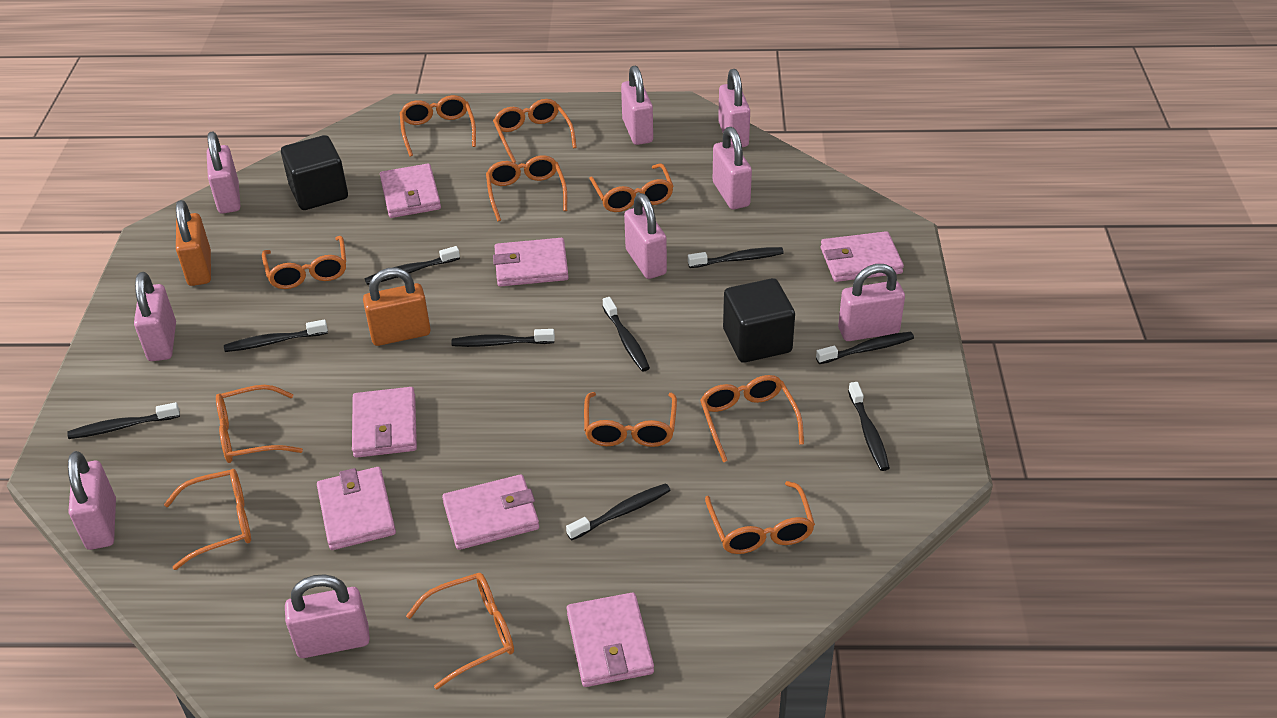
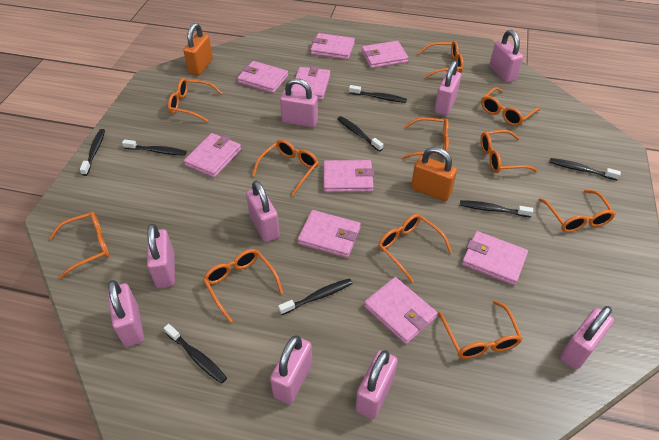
black cube: 2 -> 0
black toothbrush: 9 -> 8
pink wallet: 7 -> 9

